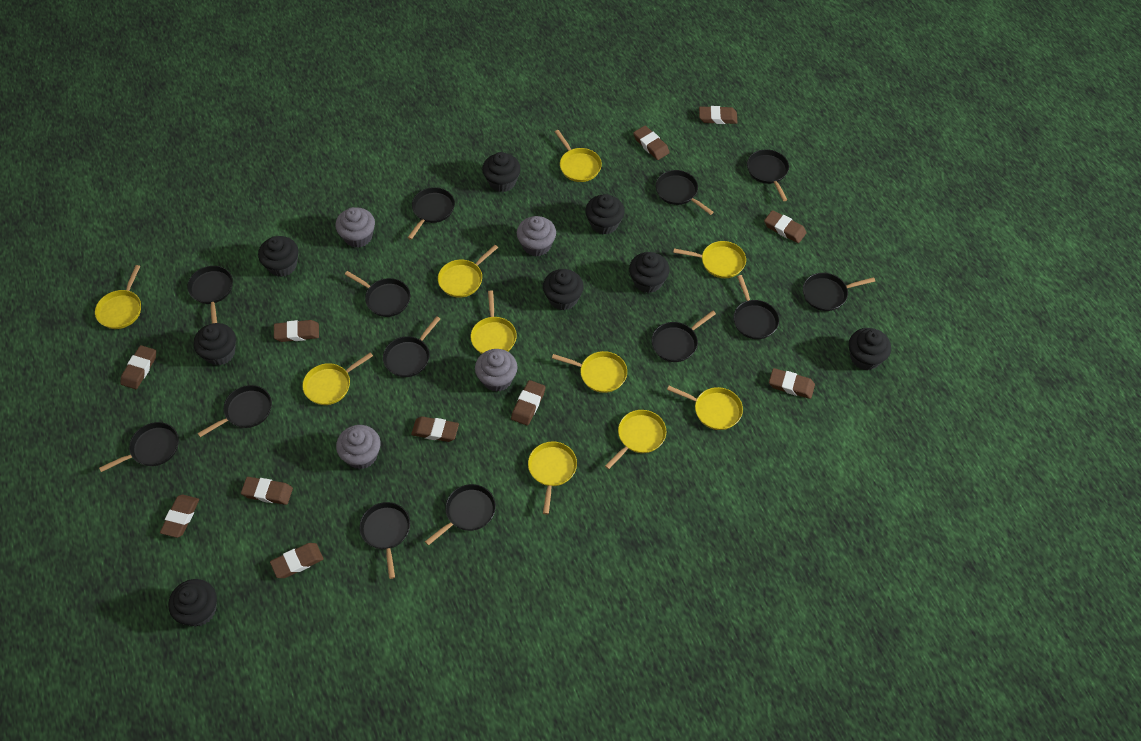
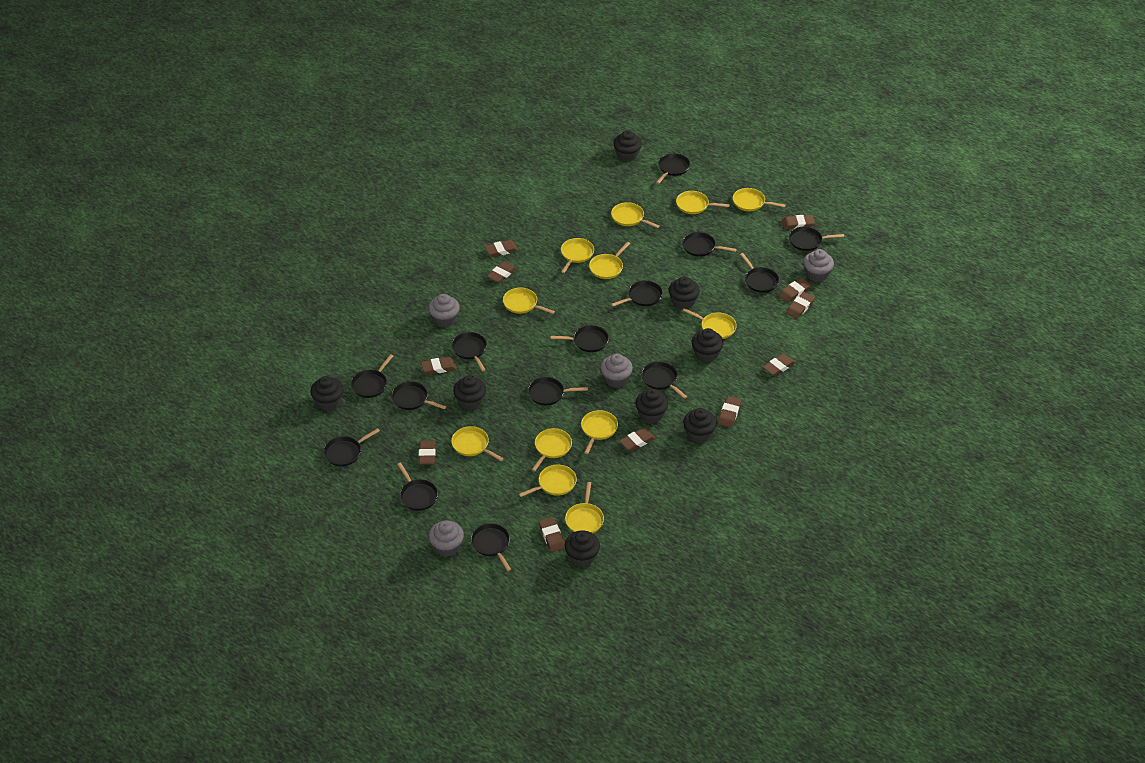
black pan: 13 -> 14
yellow pan: 10 -> 12

